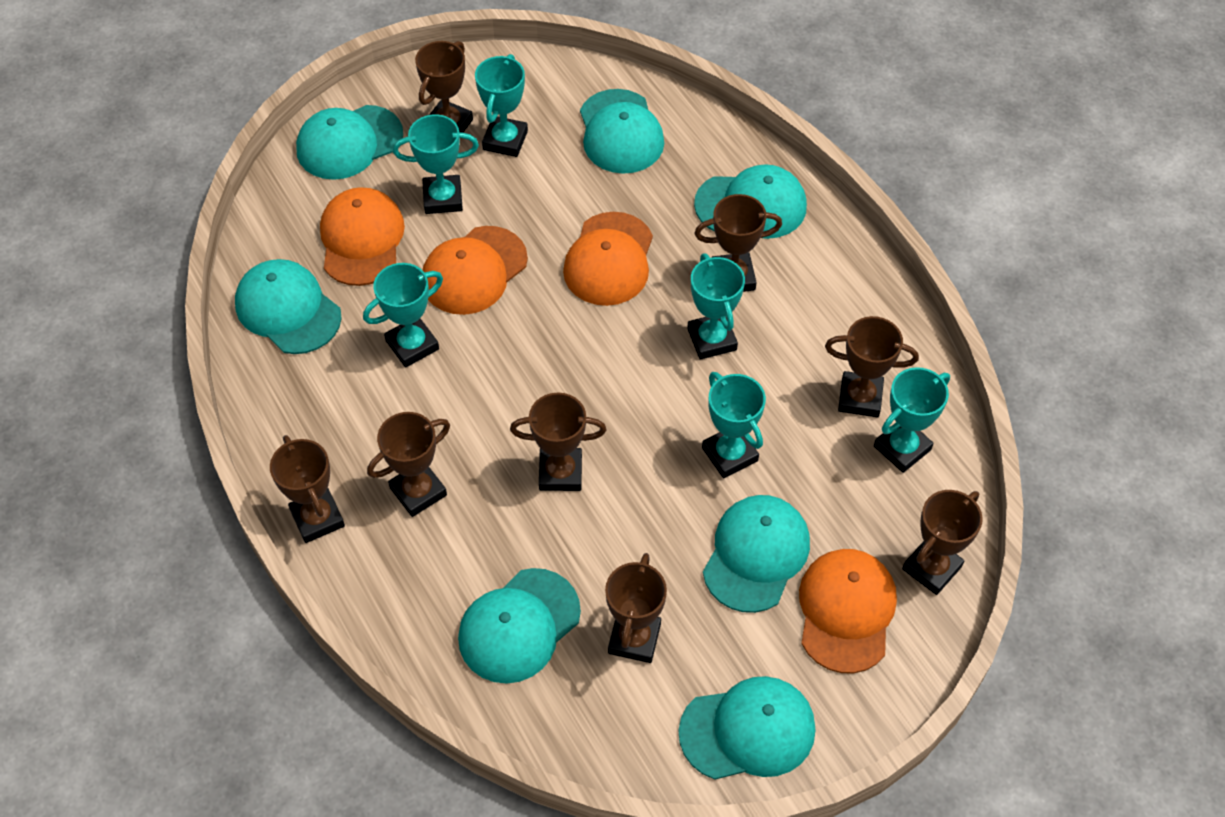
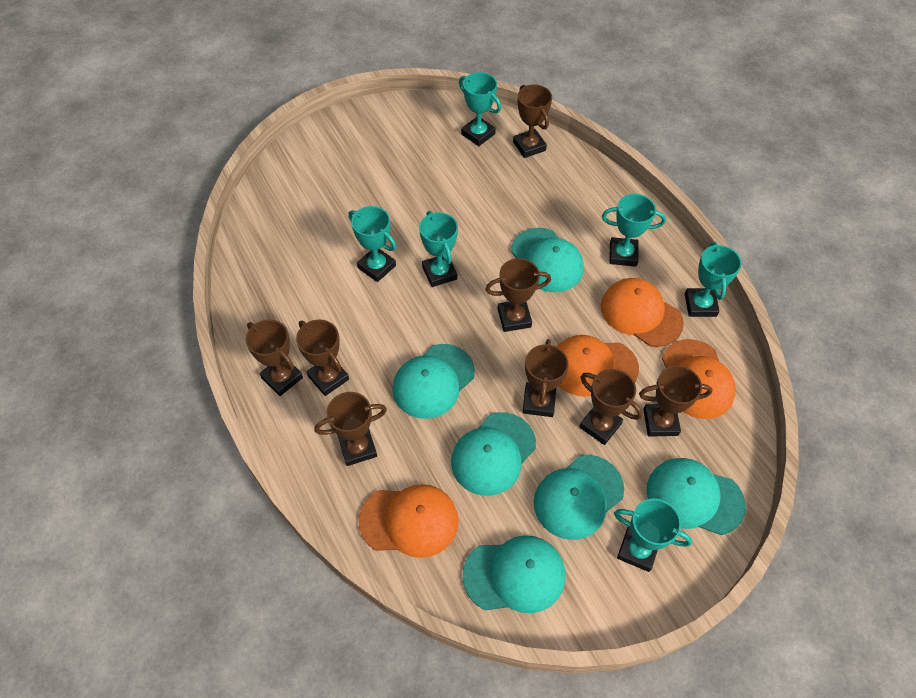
turquoise cap: 7 -> 6

